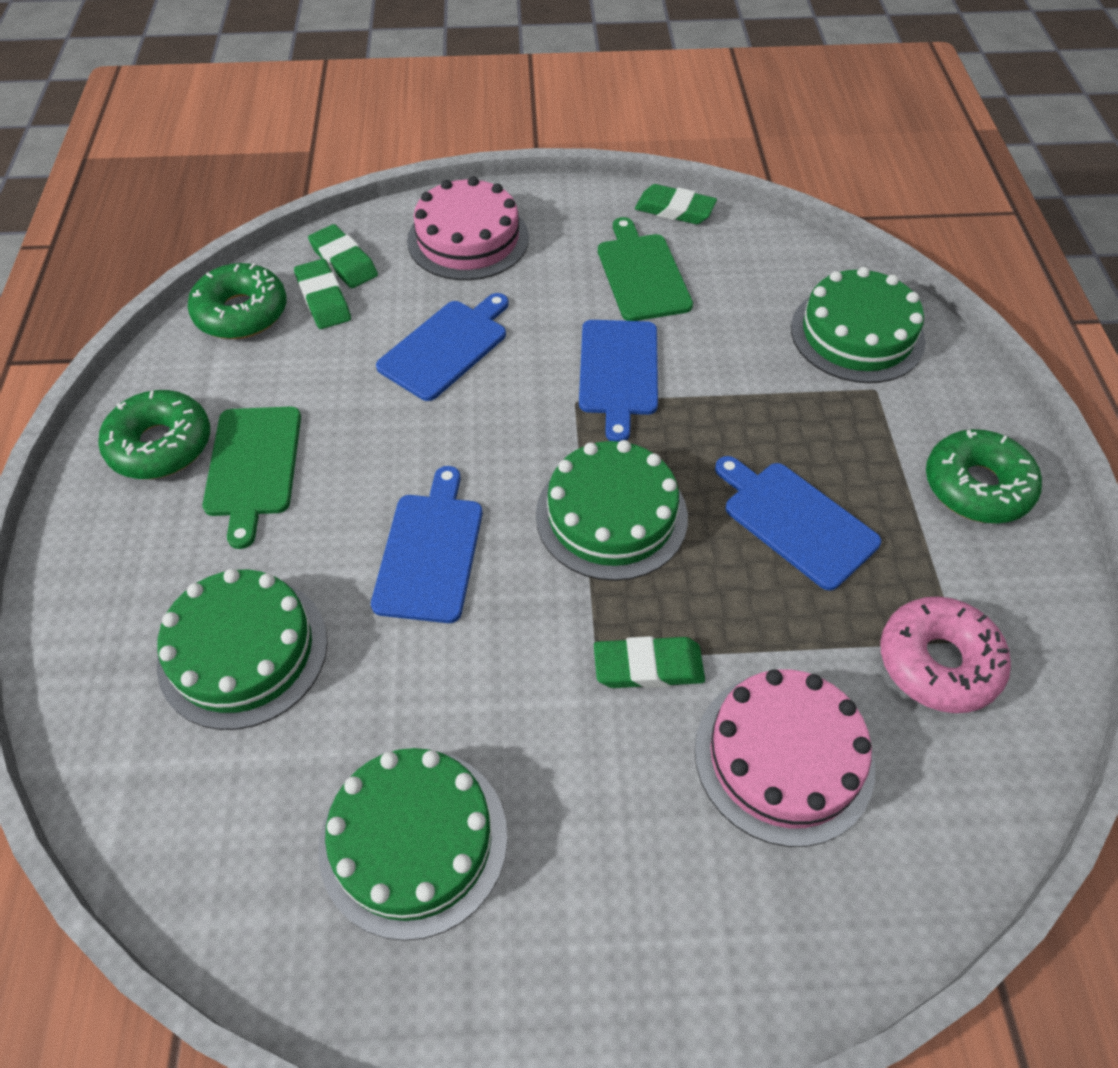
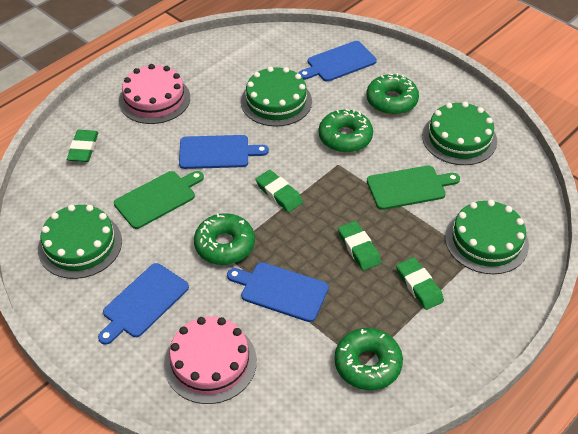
green donut: 3 -> 4
pink donut: 1 -> 0

